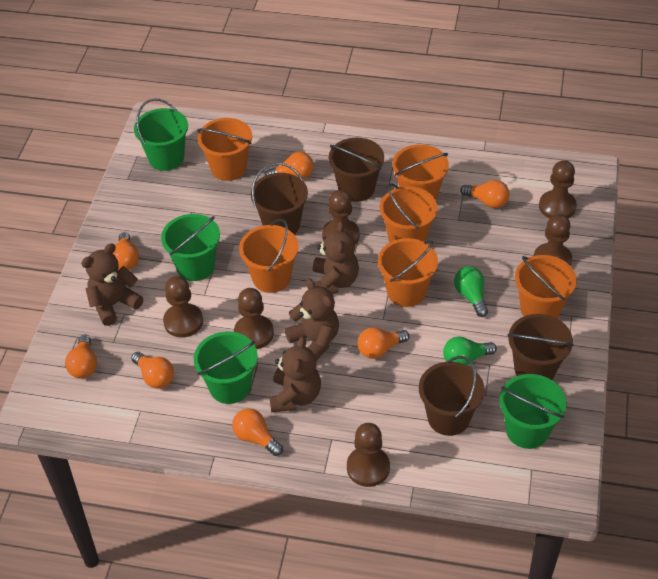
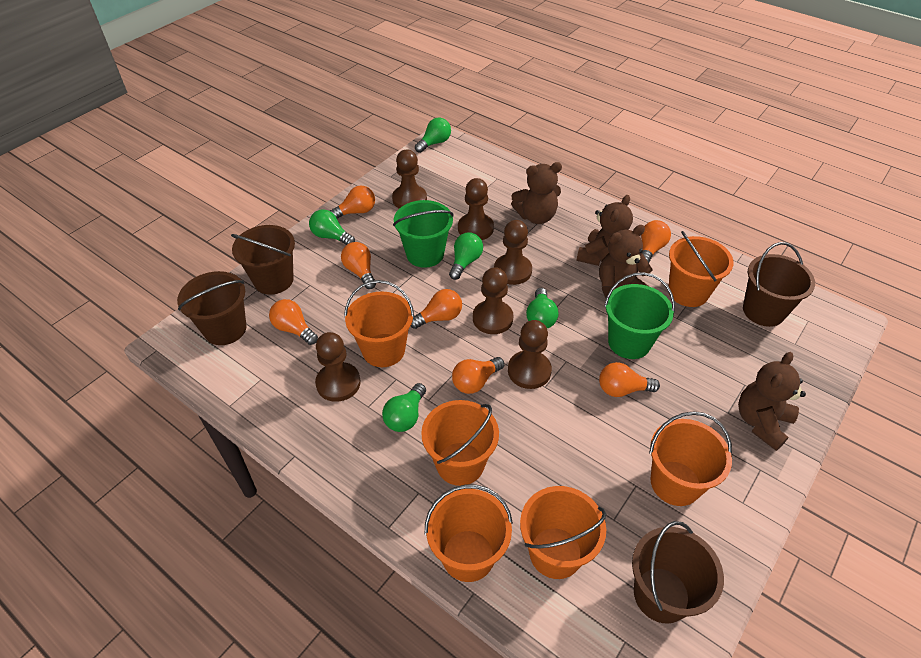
green bucket: 4 -> 2
green light bulb: 2 -> 5

